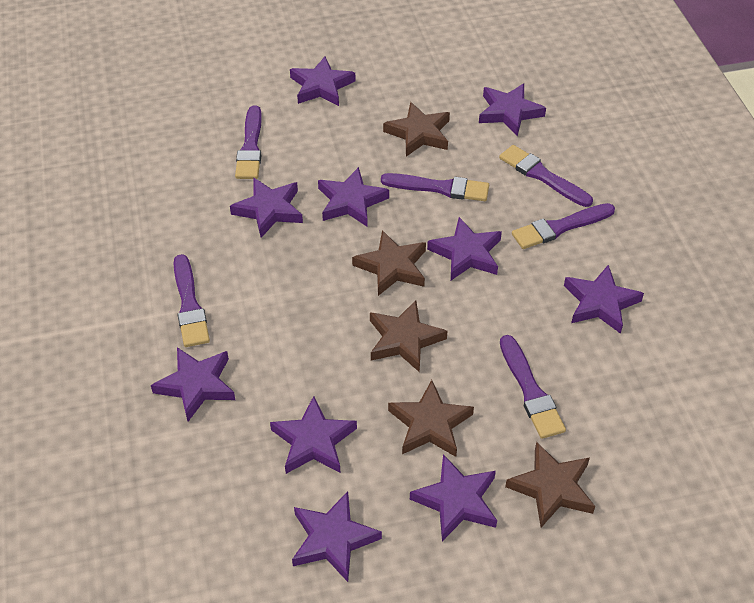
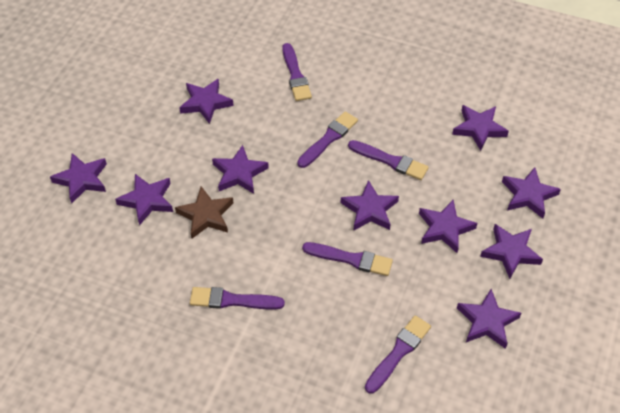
brown star: 5 -> 1

